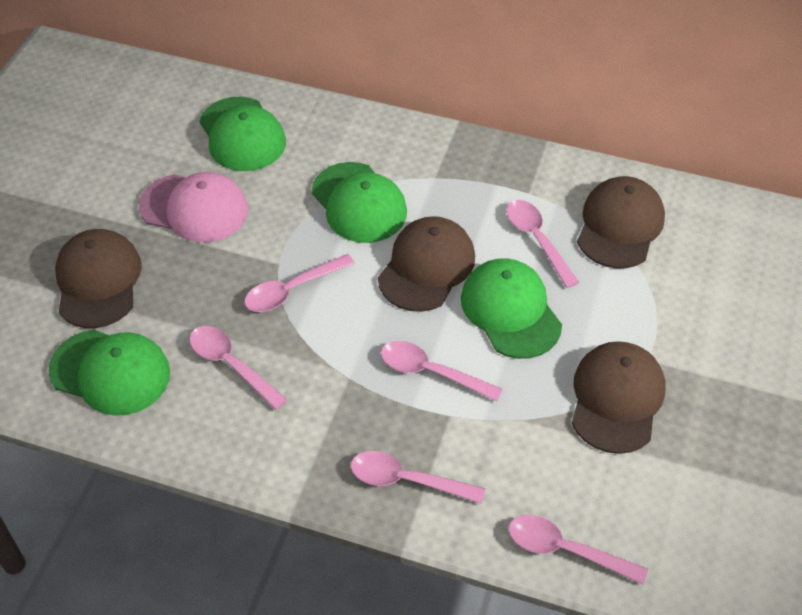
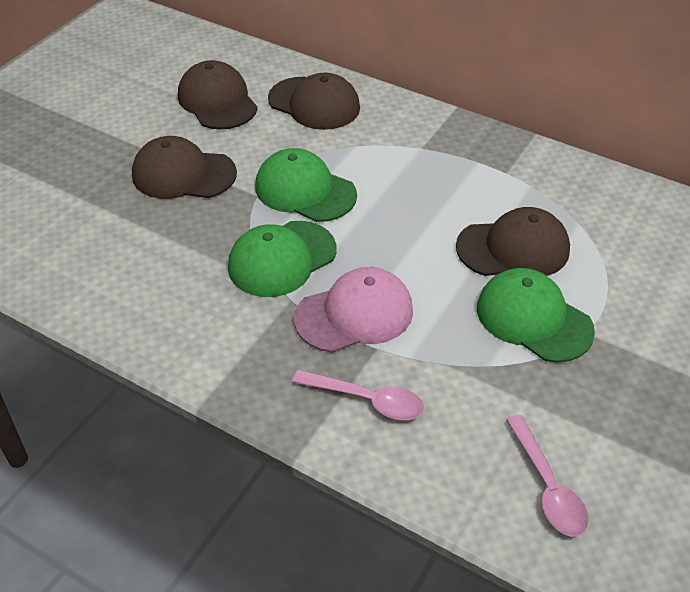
green cap: 4 -> 3
pink spoon: 6 -> 2

